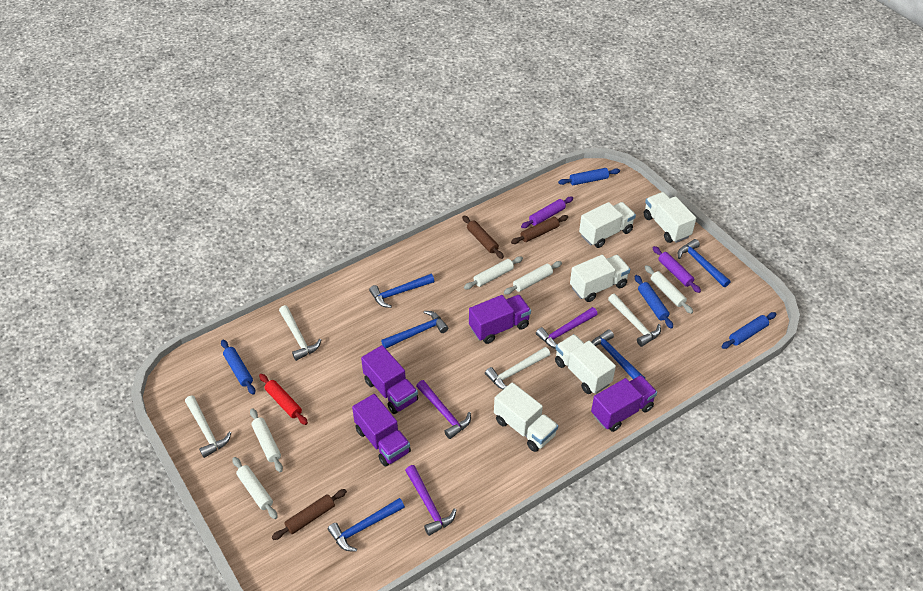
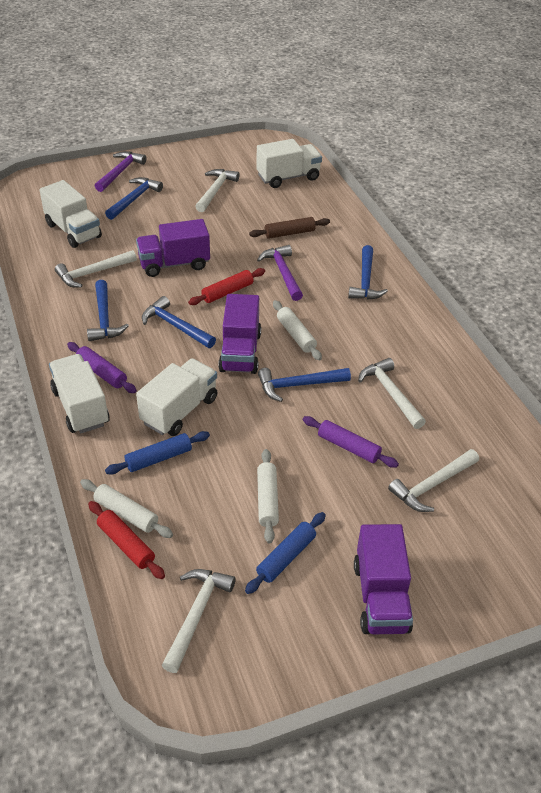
blue rolling pin: 4 -> 2
brown rolling pin: 3 -> 1
purple hammer: 3 -> 2
purple truck: 4 -> 3
red rolling pin: 1 -> 2
white hammer: 4 -> 5
white rolling pin: 5 -> 3
white truck: 5 -> 4

